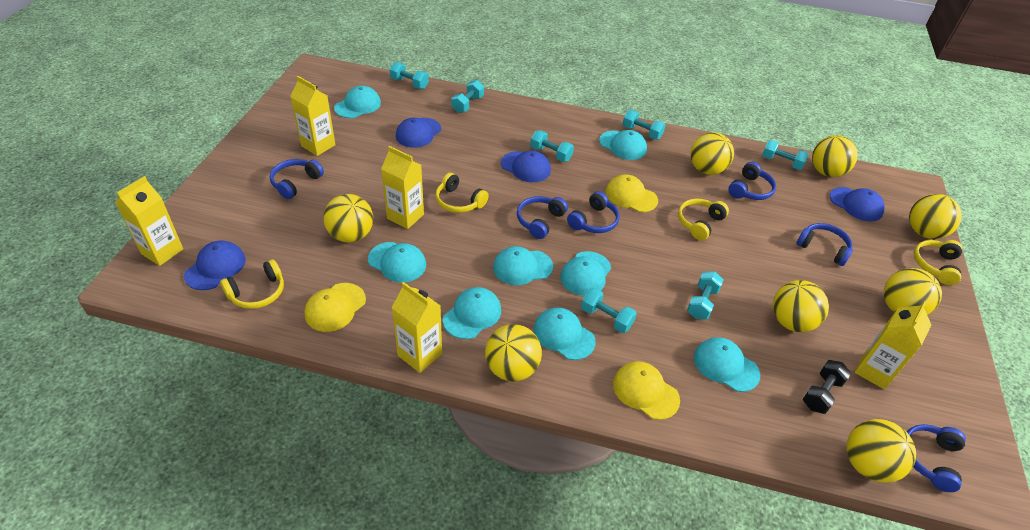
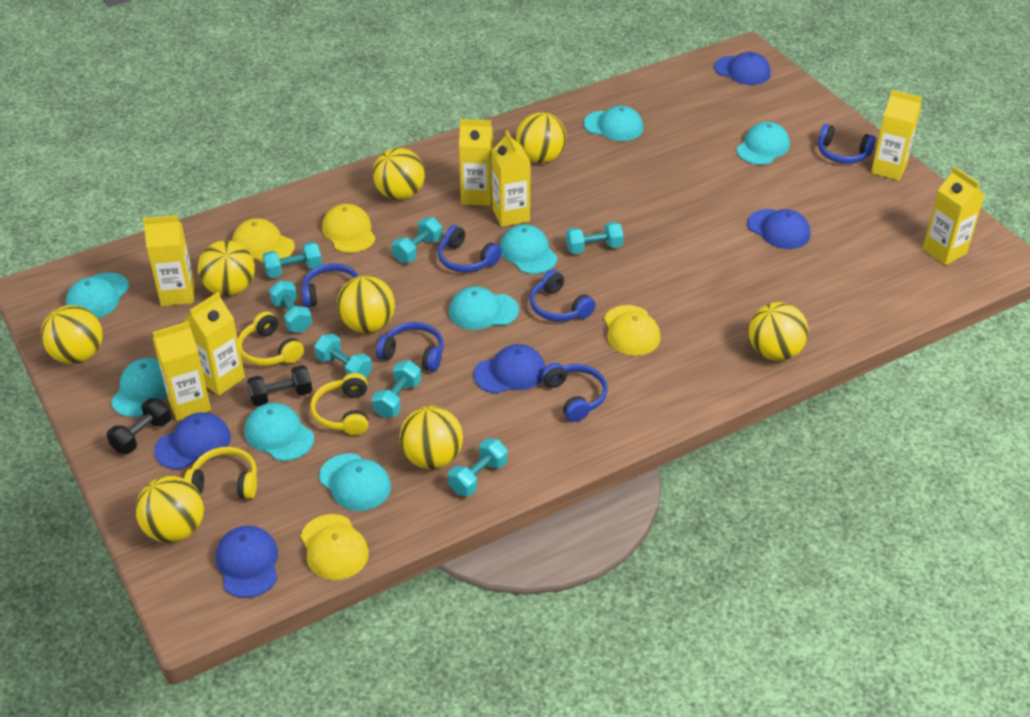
black dumbbell: 1 -> 2
blue cap: 4 -> 5
yellow cap: 3 -> 4
yellow carton: 5 -> 7
yellow headphones: 4 -> 3

